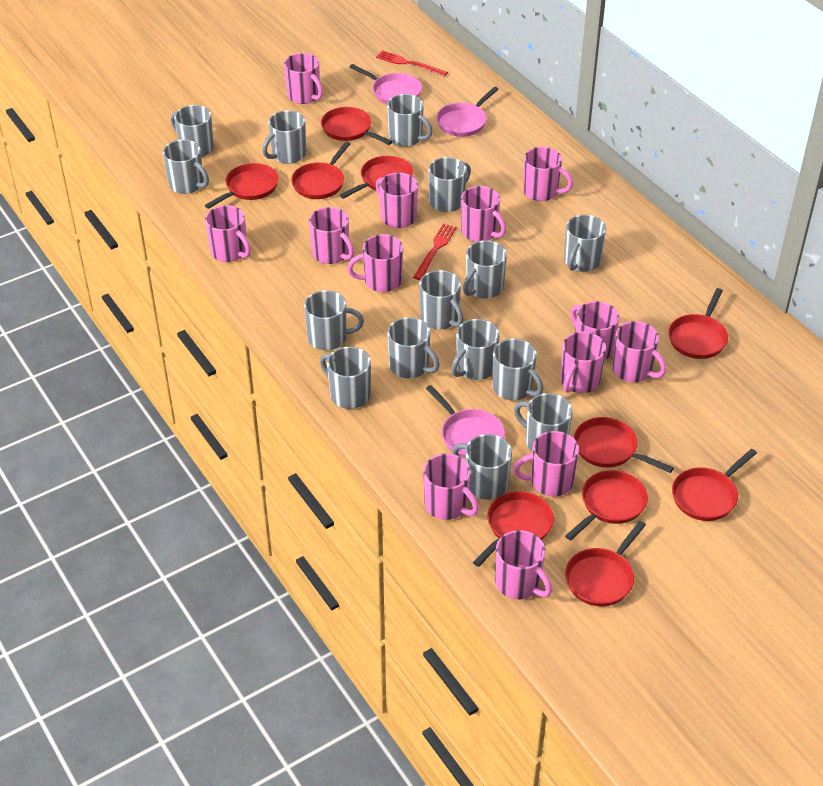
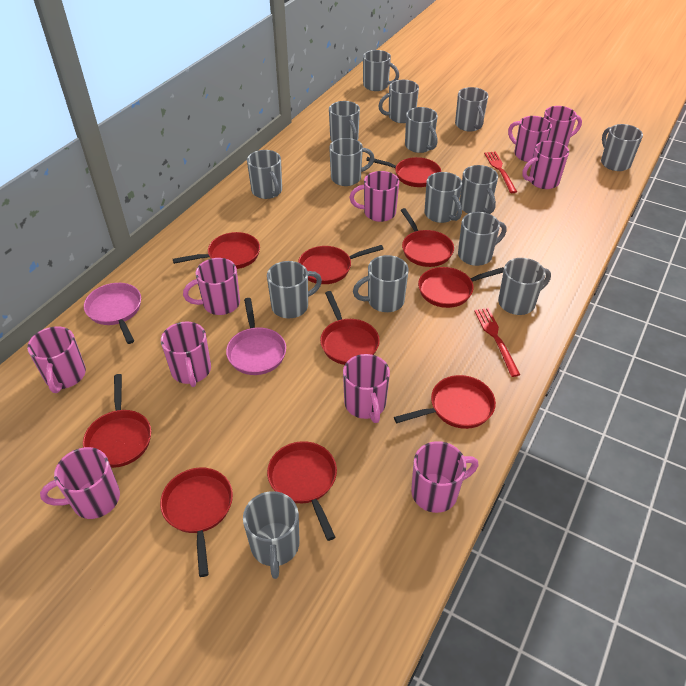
pink mug: 13 -> 10
pink pan: 3 -> 2

